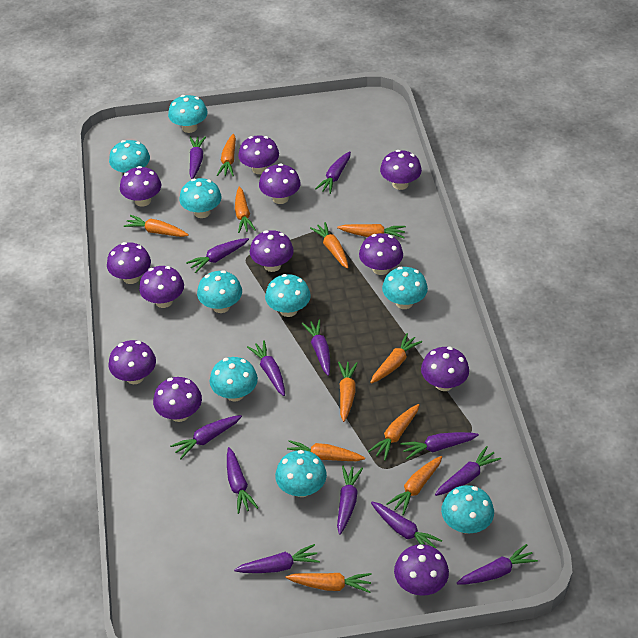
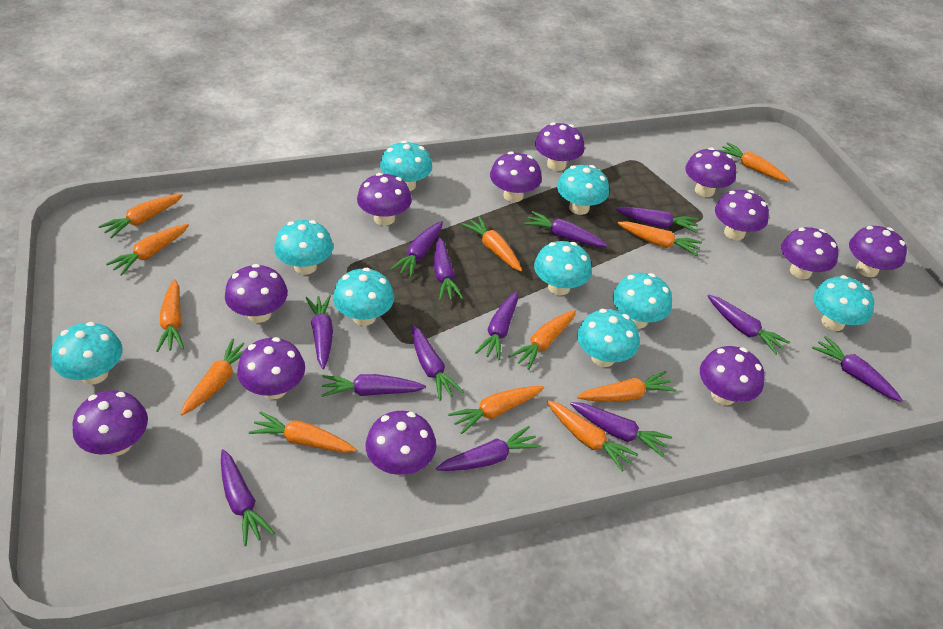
orange carrot: 11 -> 12

